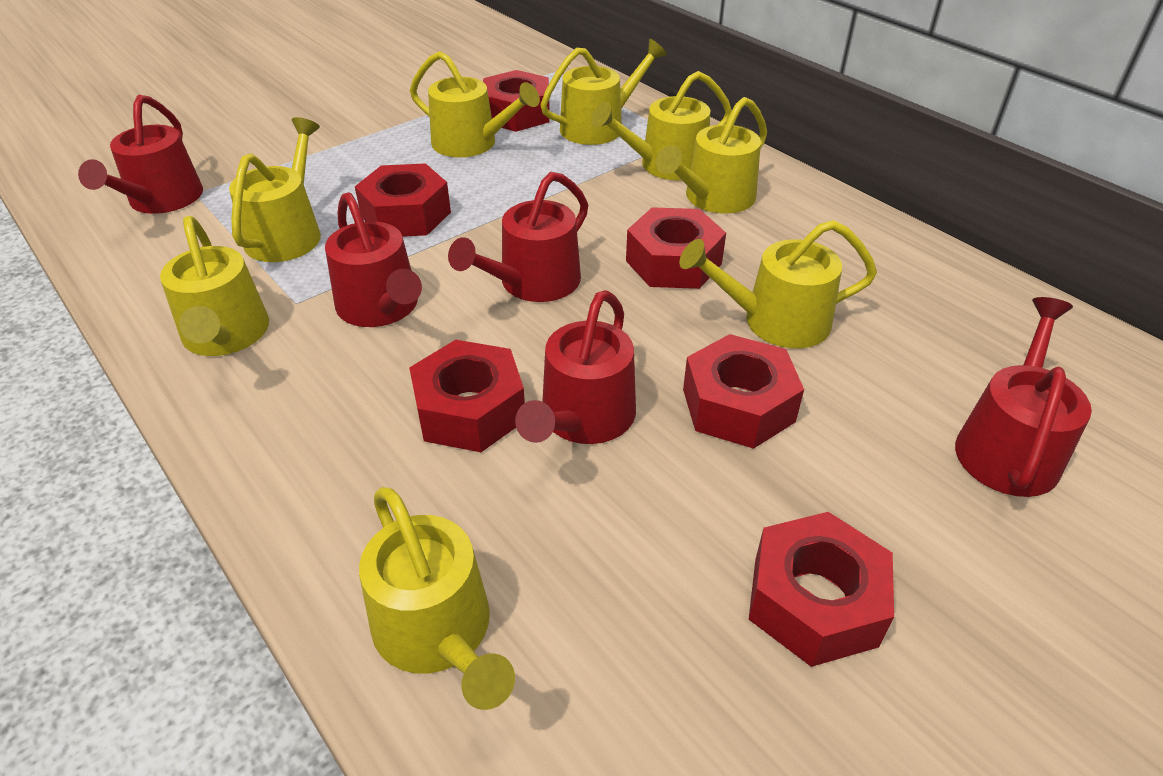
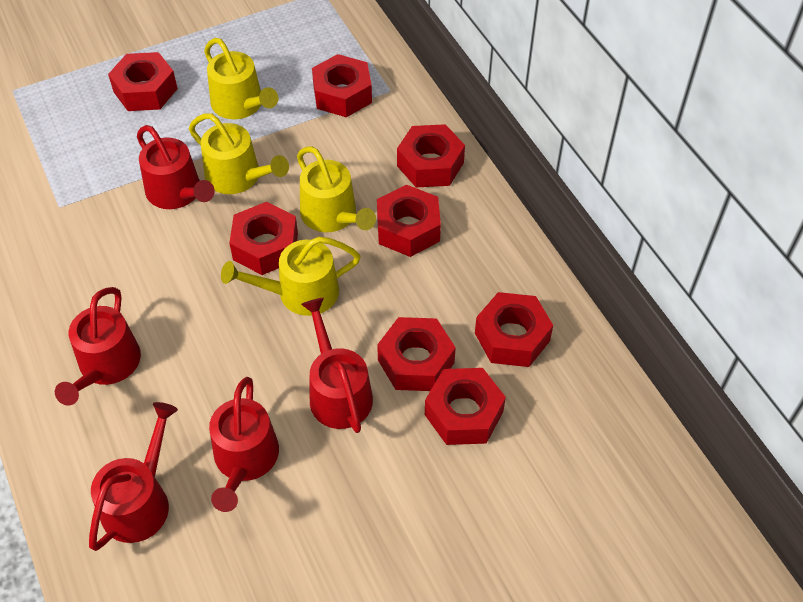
red nut: 6 -> 8
yellow watering can: 8 -> 4

